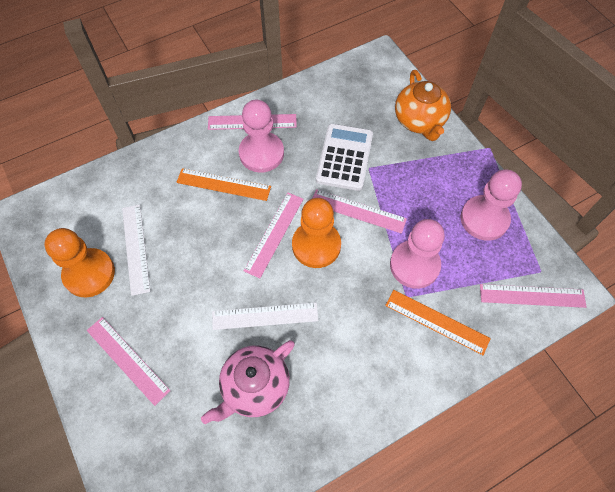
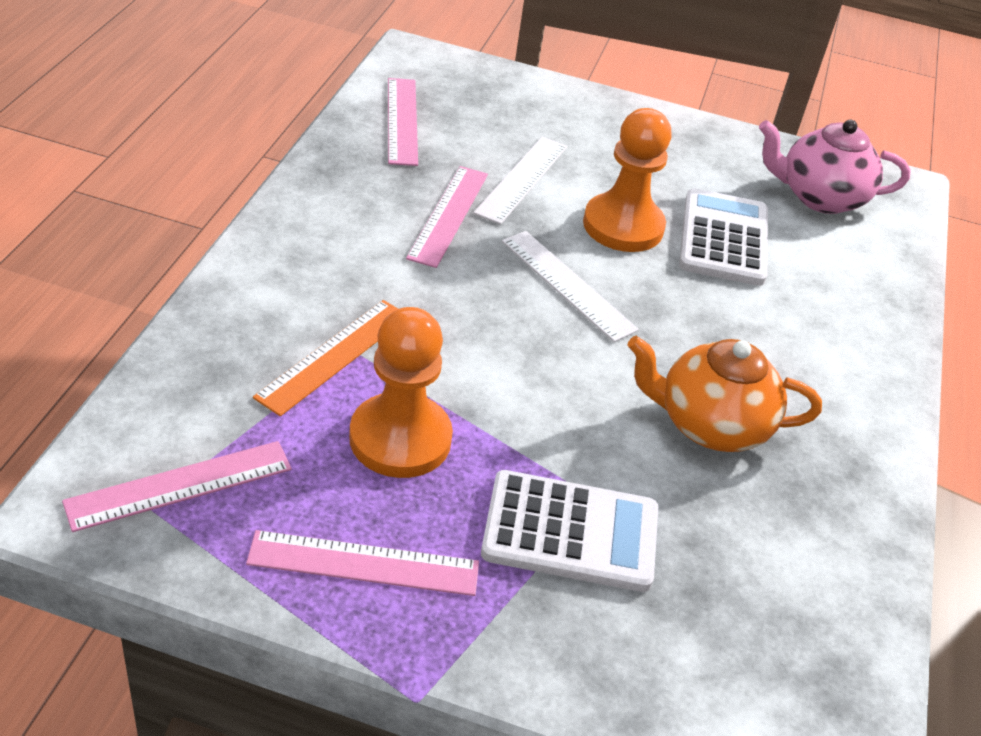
orange ruler: 2 -> 1
pink pawn: 3 -> 0
pink ruler: 5 -> 4
white calculator: 1 -> 2

